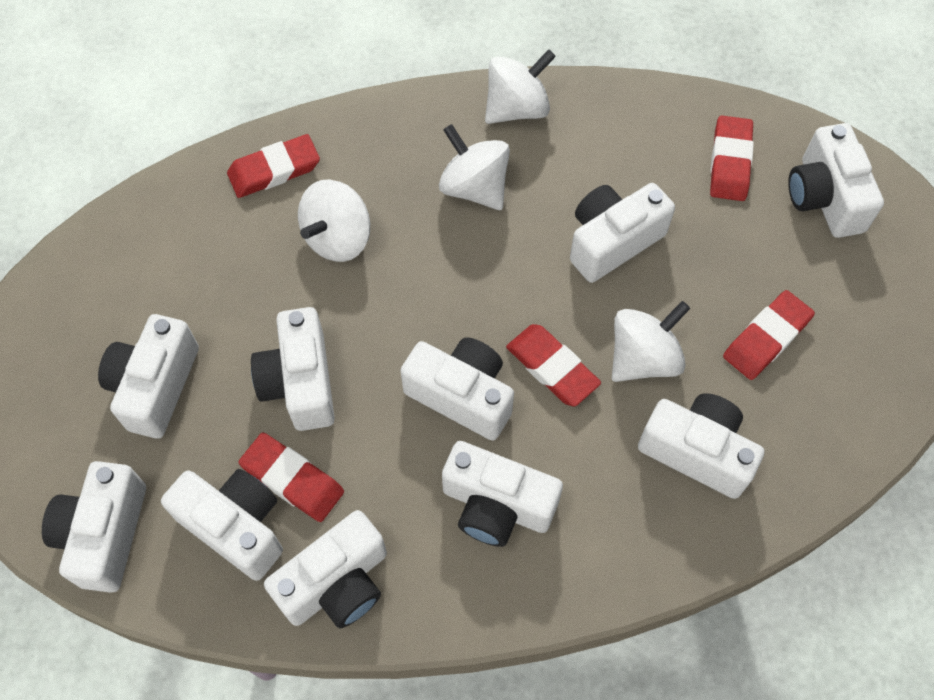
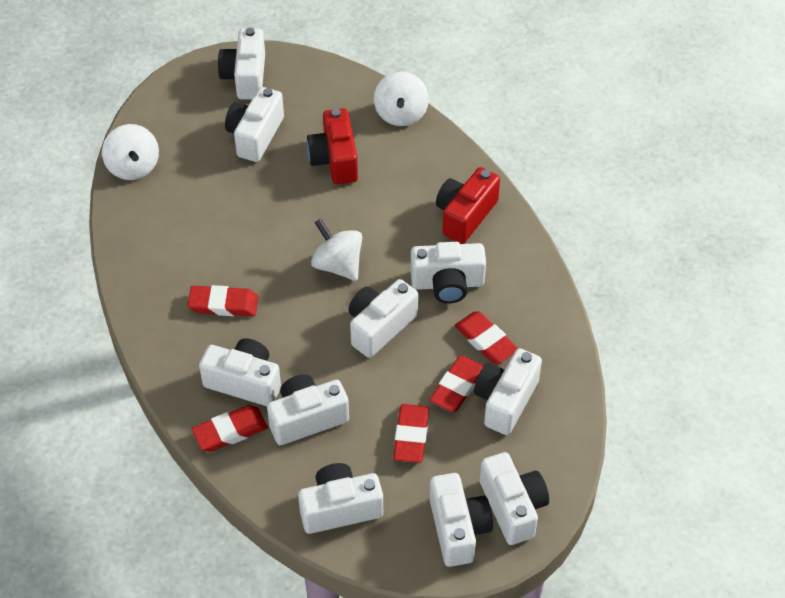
red camera: 0 -> 2
white spinning top: 4 -> 3

